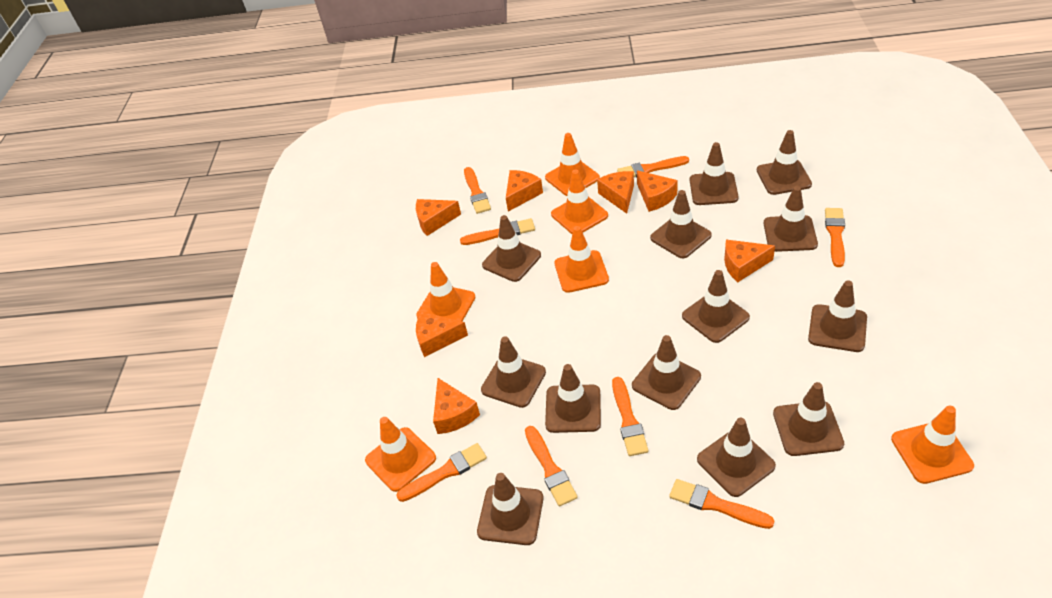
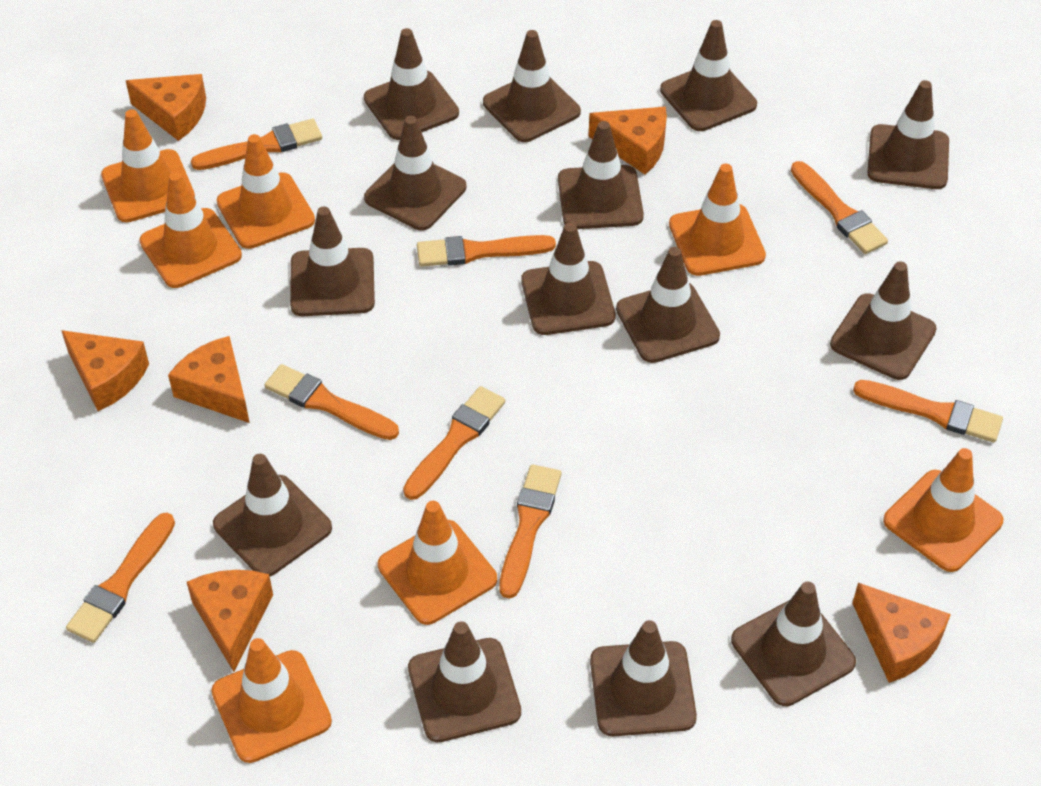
brown traffic cone: 13 -> 14
orange cheese: 7 -> 6
orange traffic cone: 6 -> 7

